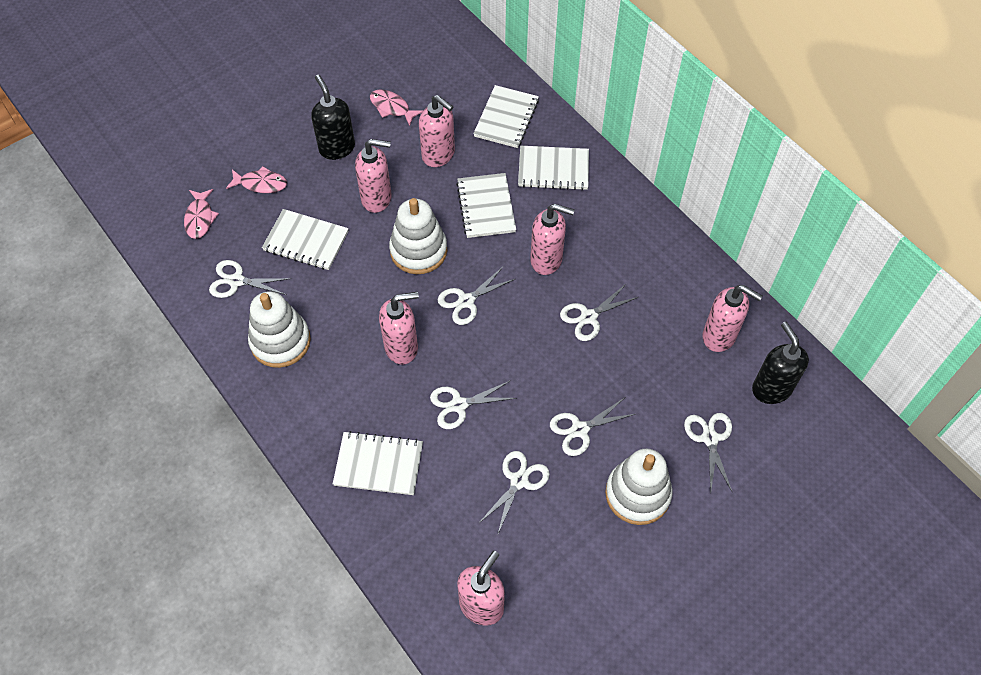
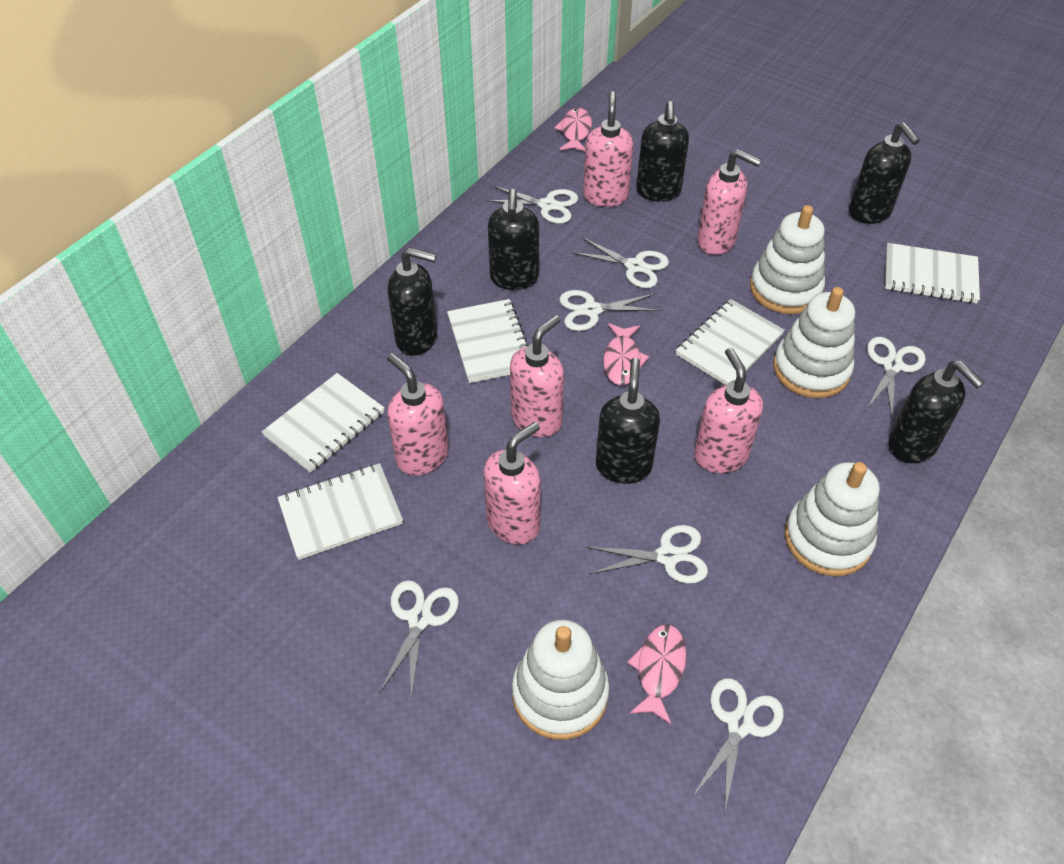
black soap dispenser: 2 -> 6
white stacking toy: 3 -> 4

